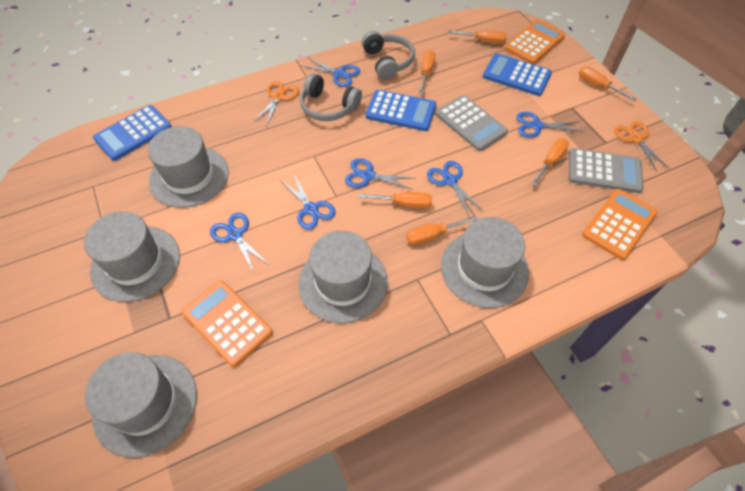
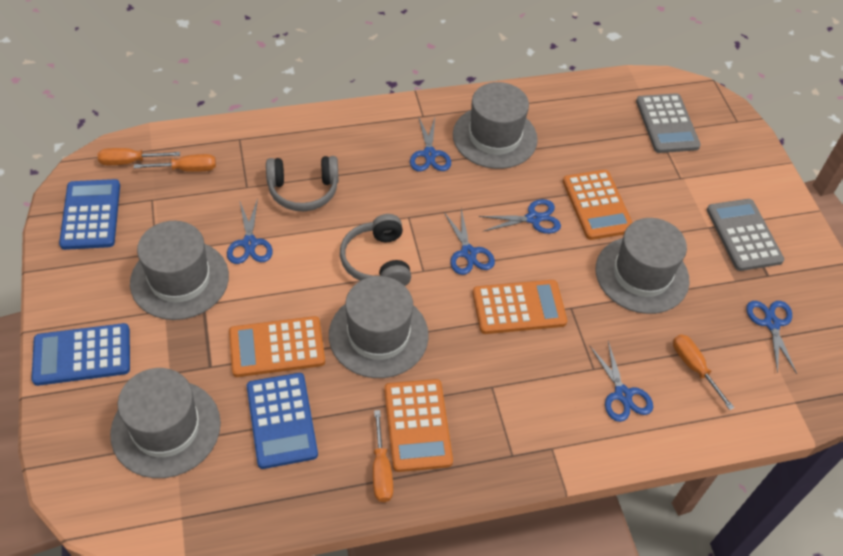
orange calculator: 3 -> 4
orange scissors: 2 -> 0
orange screwdriver: 6 -> 4

